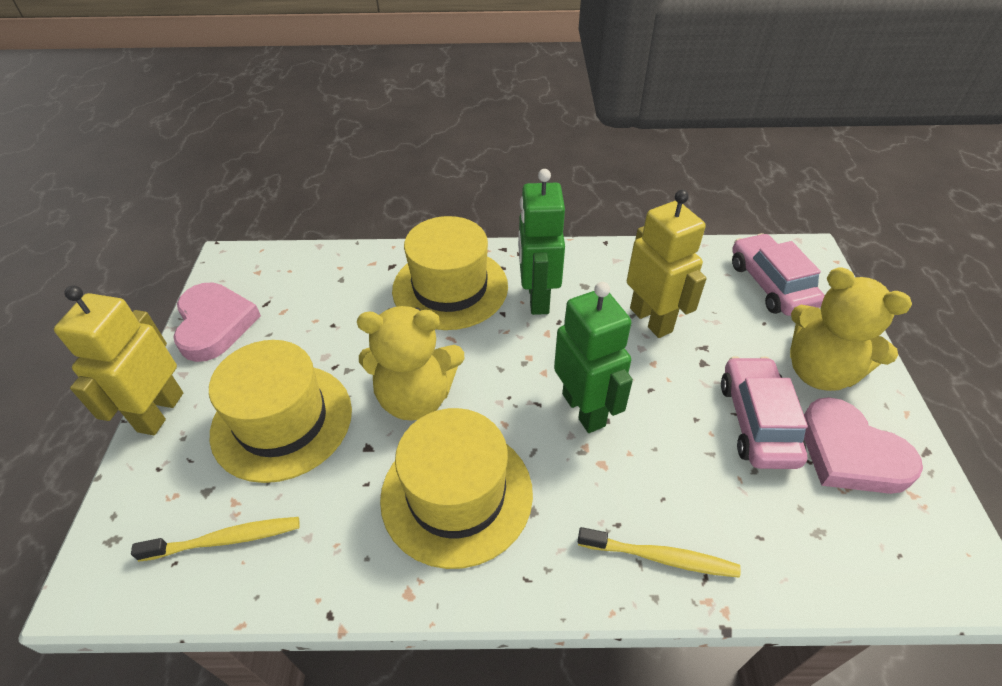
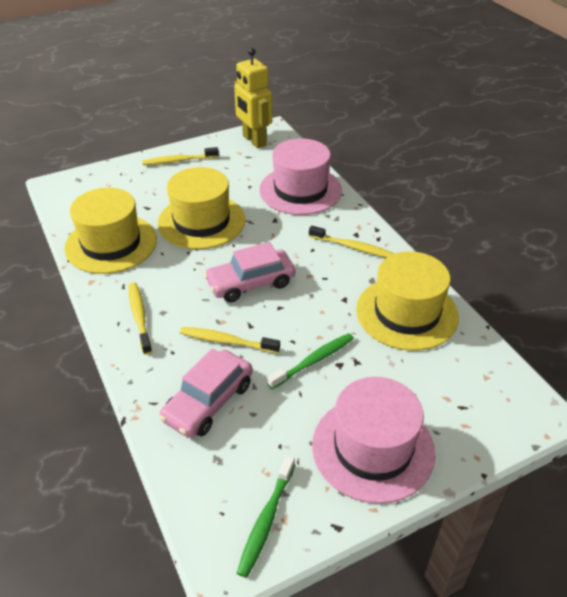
green robot: 2 -> 0
green toothbrush: 0 -> 2
pink hat: 0 -> 2
pink heart: 2 -> 0
yellow robot: 2 -> 1
yellow teddy bear: 2 -> 0
yellow toothbrush: 2 -> 4

